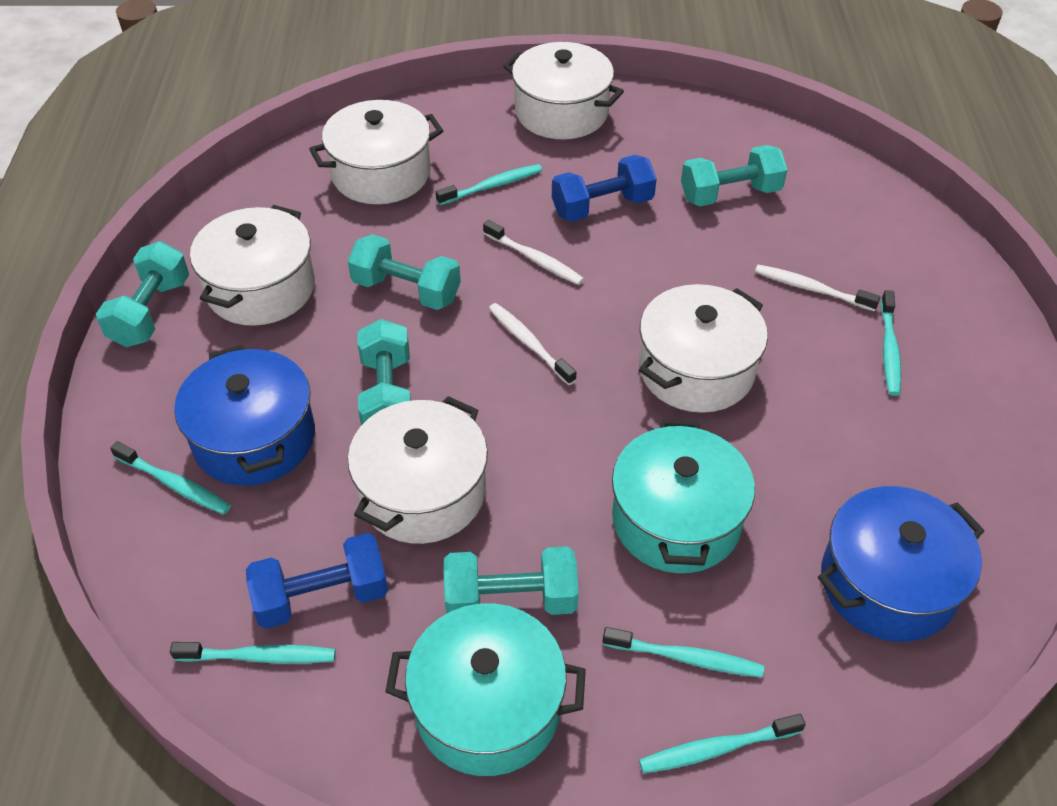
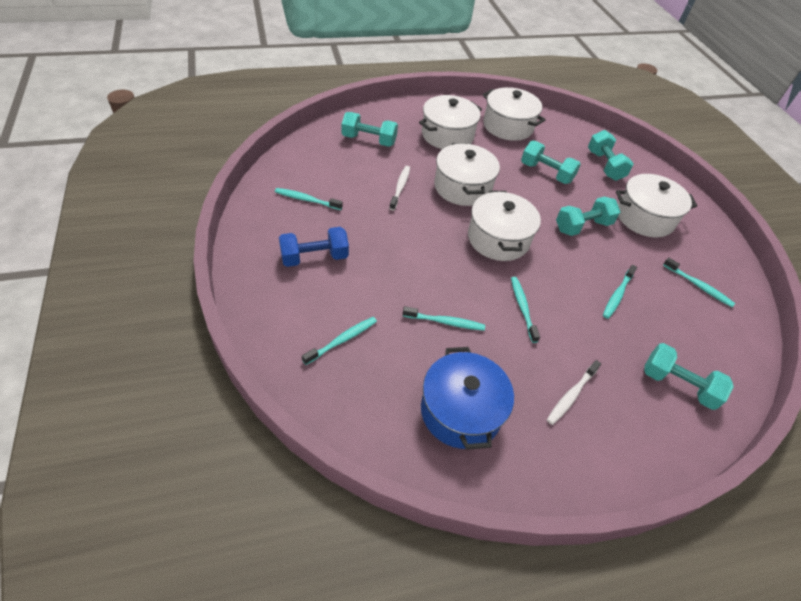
blue dumbbell: 2 -> 1
blue pot: 2 -> 1
turquoise pot: 2 -> 0
white toothbrush: 3 -> 2

